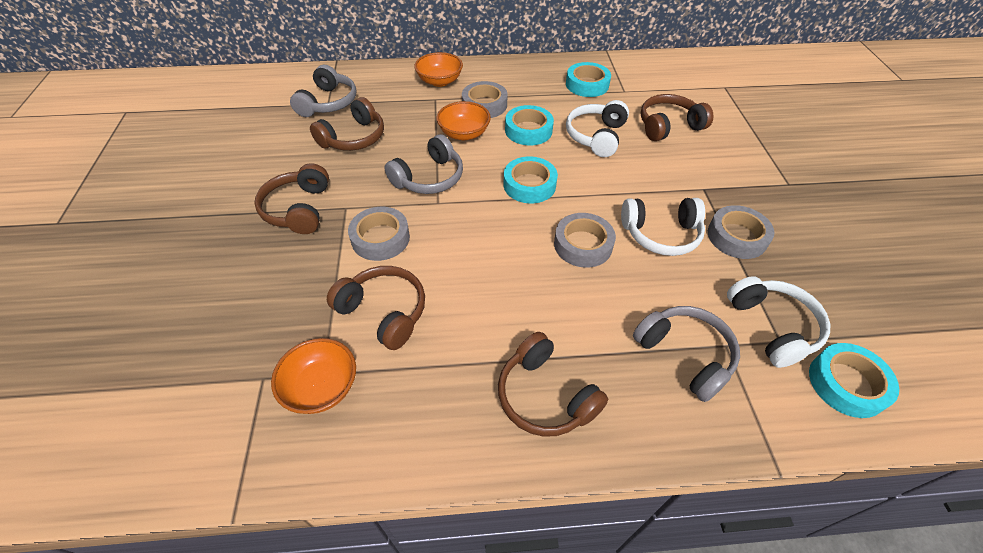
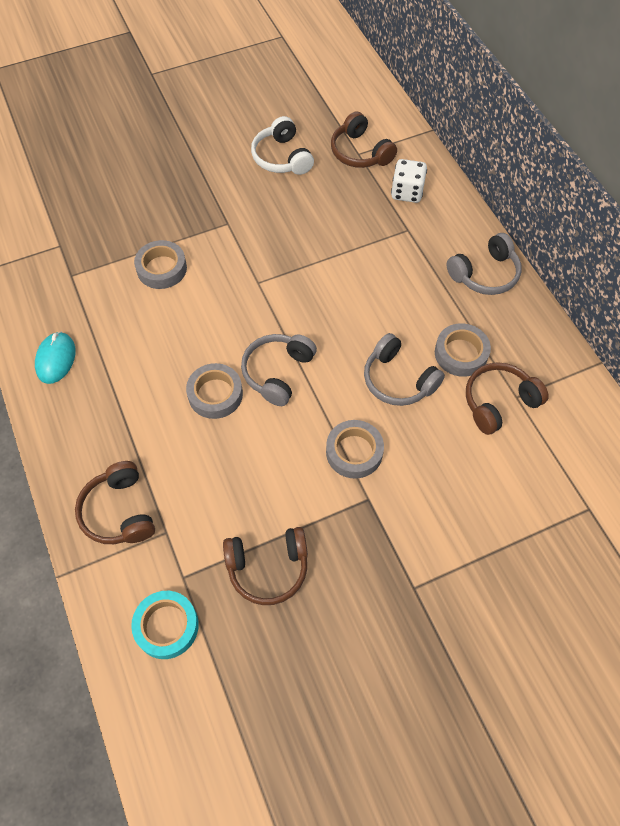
brown headphones: 5 -> 4
orange bowl: 3 -> 0
turquoise mouse: 0 -> 1
turquoise tape: 4 -> 1
white dice: 0 -> 1
white headphones: 3 -> 1

